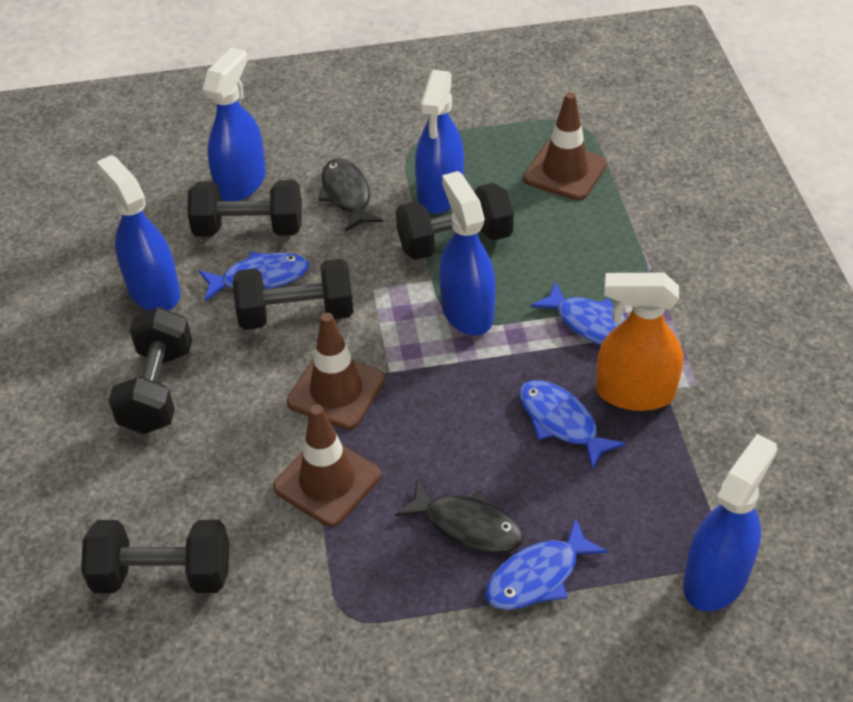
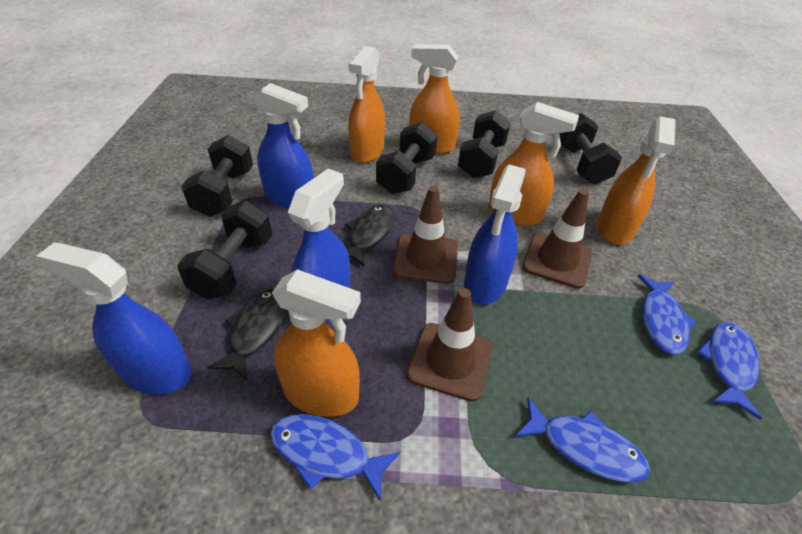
blue spray bottle: 5 -> 4
orange spray bottle: 1 -> 5

